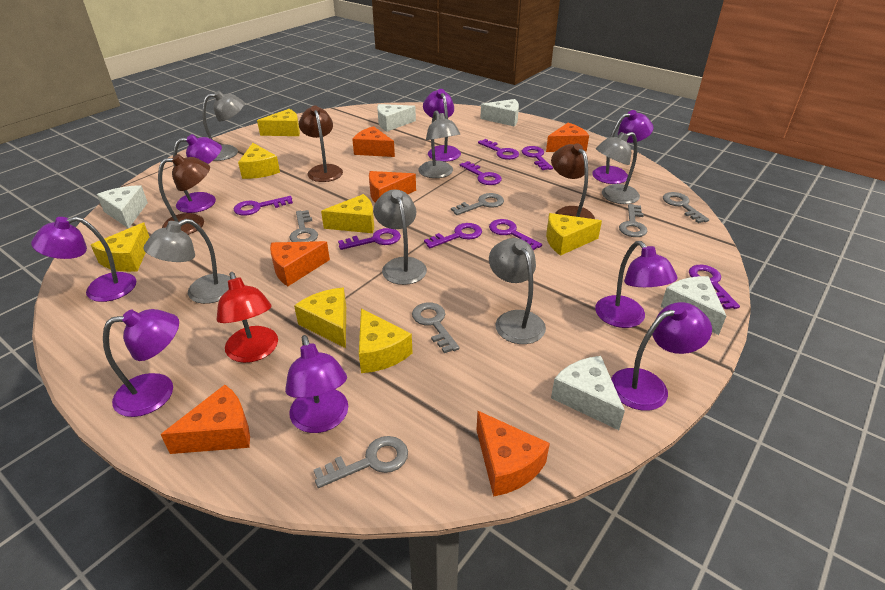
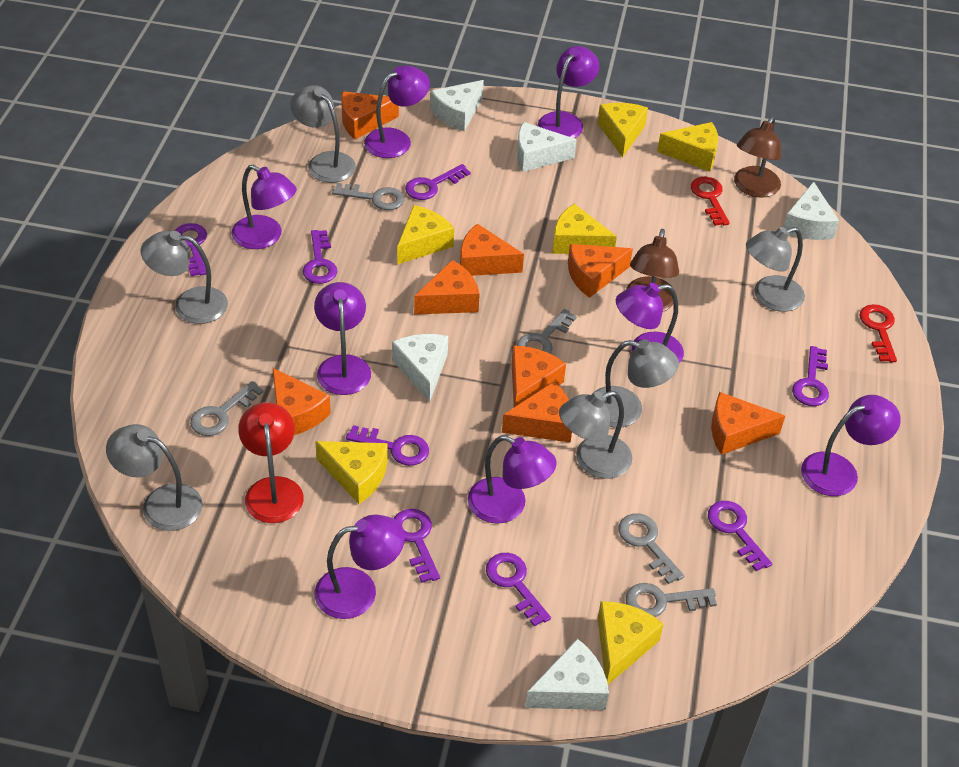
brown lamp: 3 -> 2
grey key: 6 -> 5
orange cheese: 6 -> 8
red key: 0 -> 2
yellow cheese: 7 -> 6

